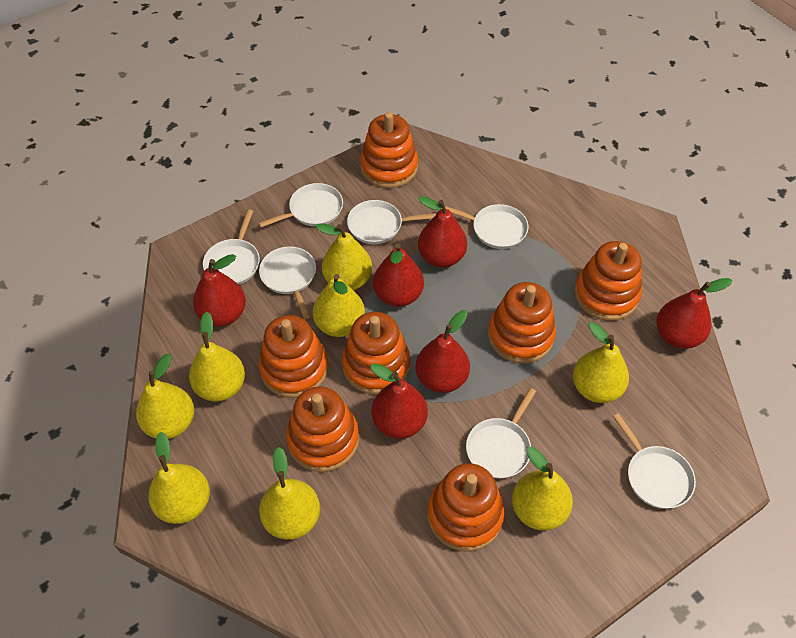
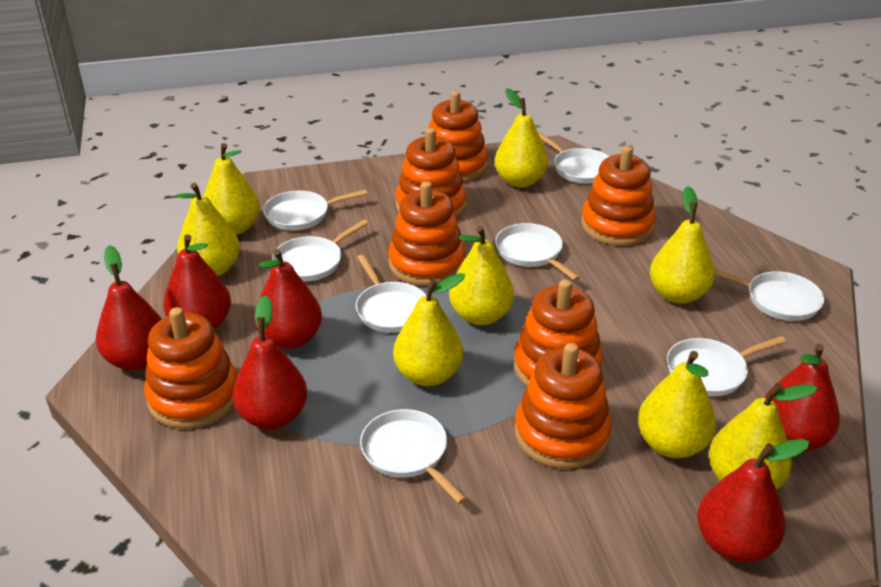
white pan: 7 -> 8

